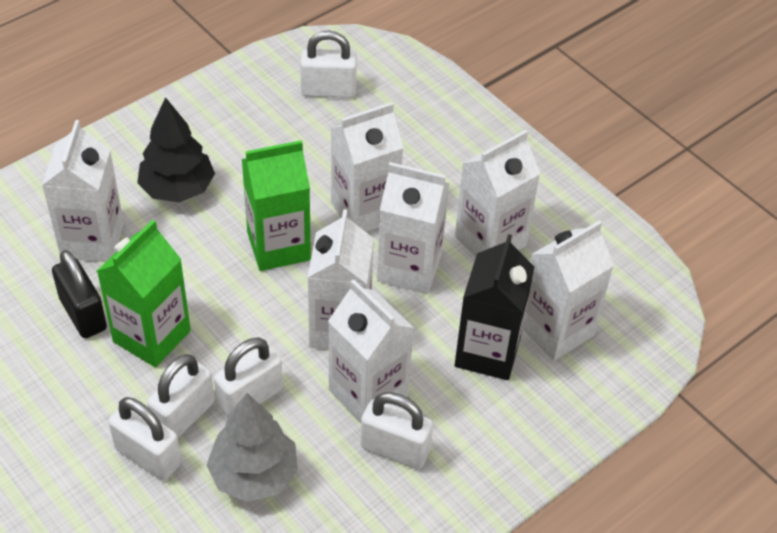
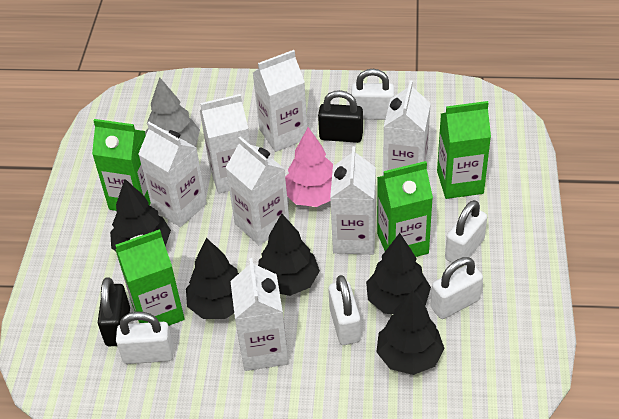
black carton: 1 -> 0
black padlock: 1 -> 2
black tree: 1 -> 5
green carton: 2 -> 4
pink tree: 0 -> 1

